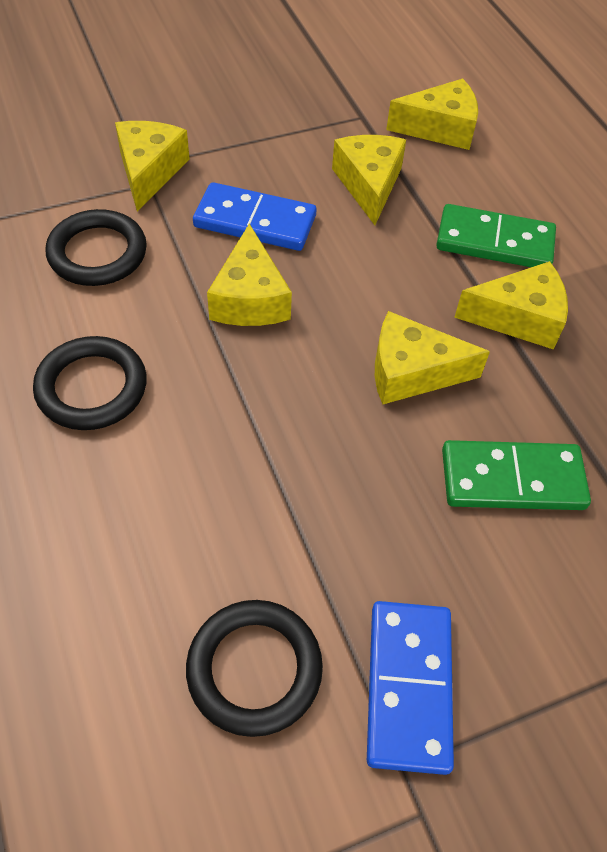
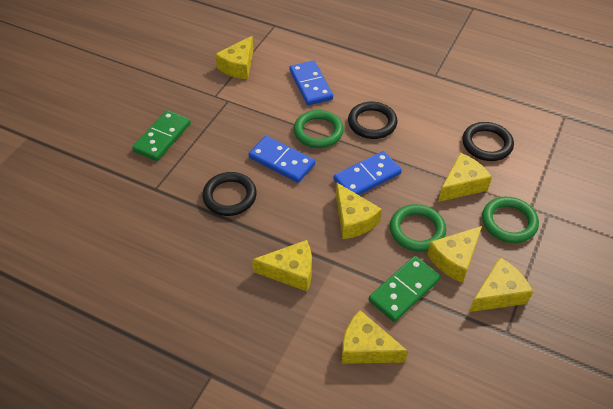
blue domino: 2 -> 3
green ring: 0 -> 3
yellow cheese: 6 -> 7

